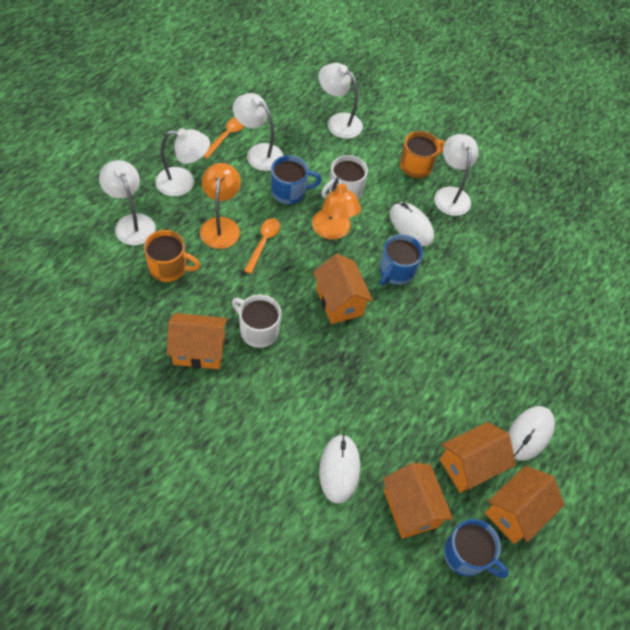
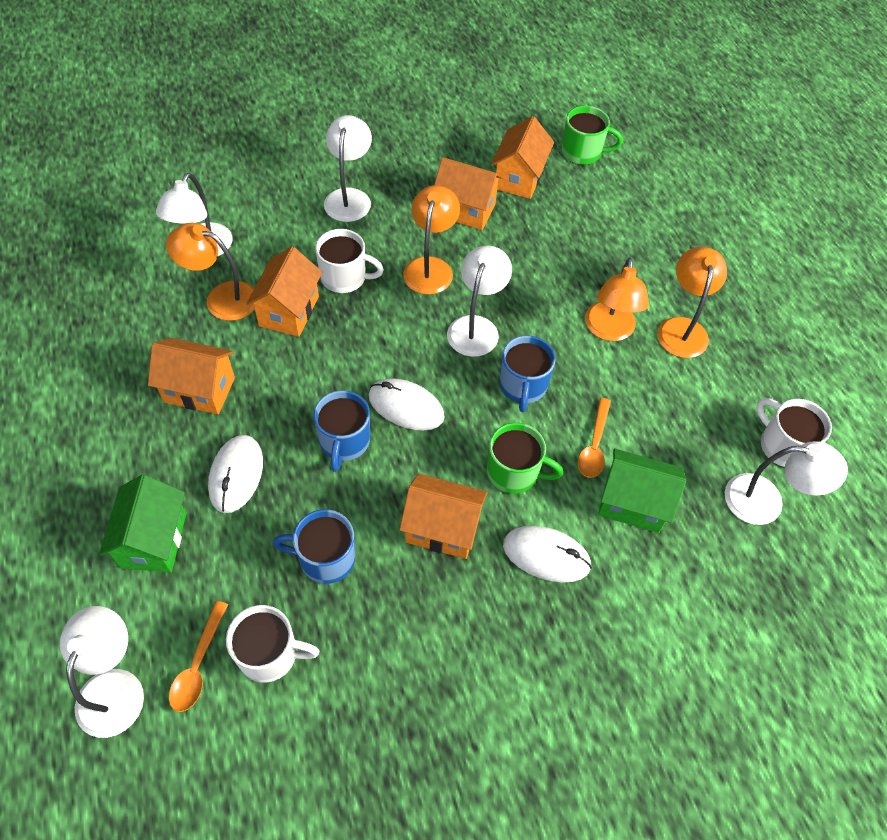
green house: 0 -> 2
green mug: 0 -> 2
orange lamp: 2 -> 4
orange mug: 2 -> 0
white mug: 2 -> 3

